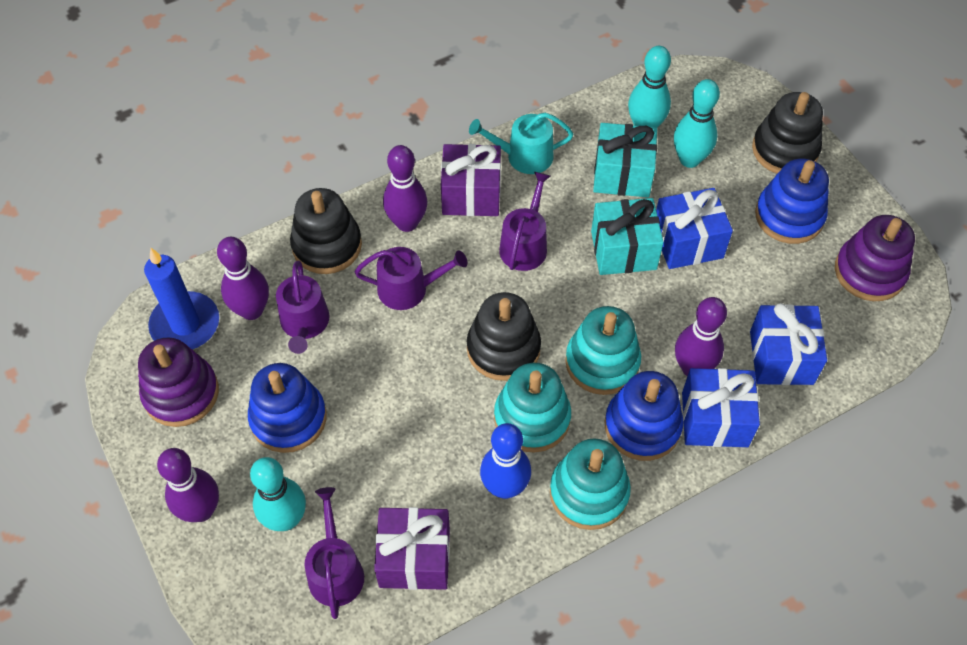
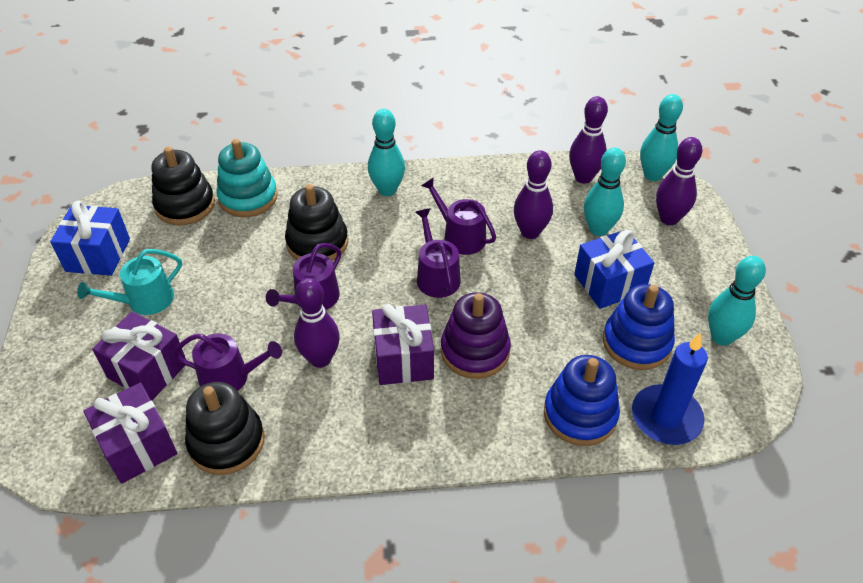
blue bowling pin: 1 -> 0
blue gift: 3 -> 2
blue stacking toy: 3 -> 2
purple gift: 2 -> 3
purple stacking toy: 2 -> 1
turquoise bowling pin: 3 -> 4
turquoise gift: 2 -> 0
turquoise stacking toy: 3 -> 1

